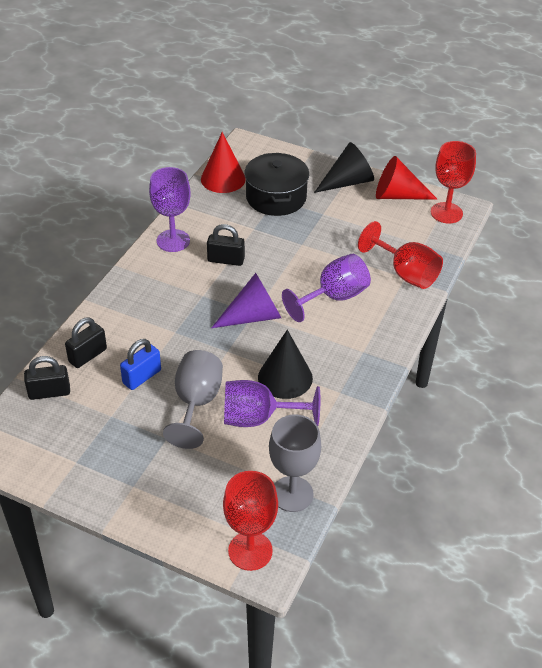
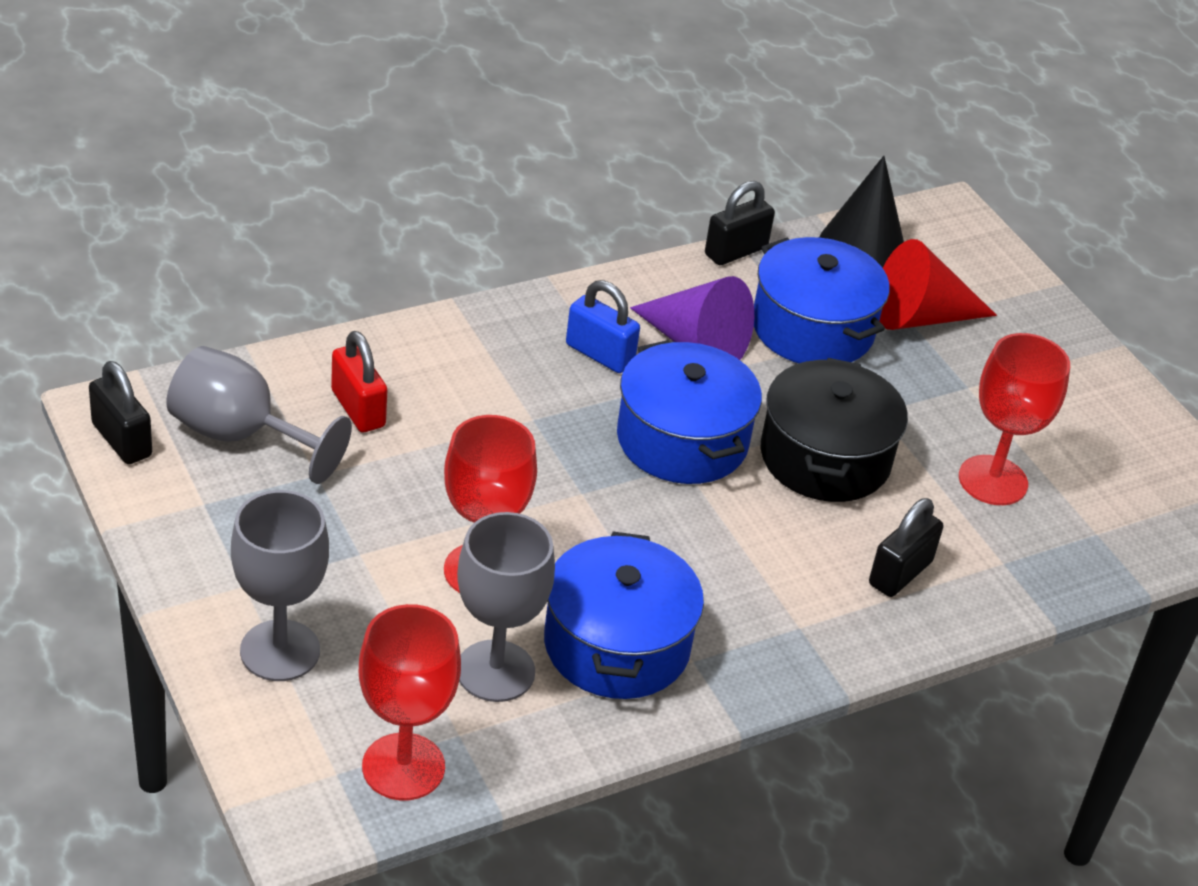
black cone: 2 -> 1
blue pot: 0 -> 3
grey goblet: 2 -> 3
purple goblet: 3 -> 0
red cone: 2 -> 1
red padlock: 0 -> 1

